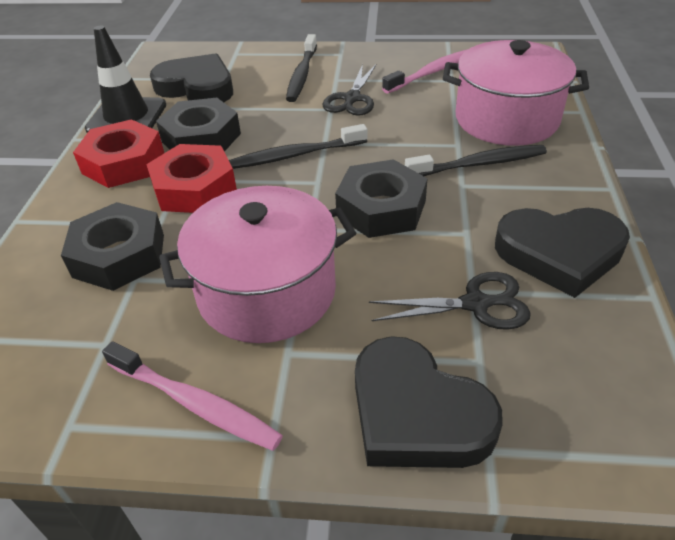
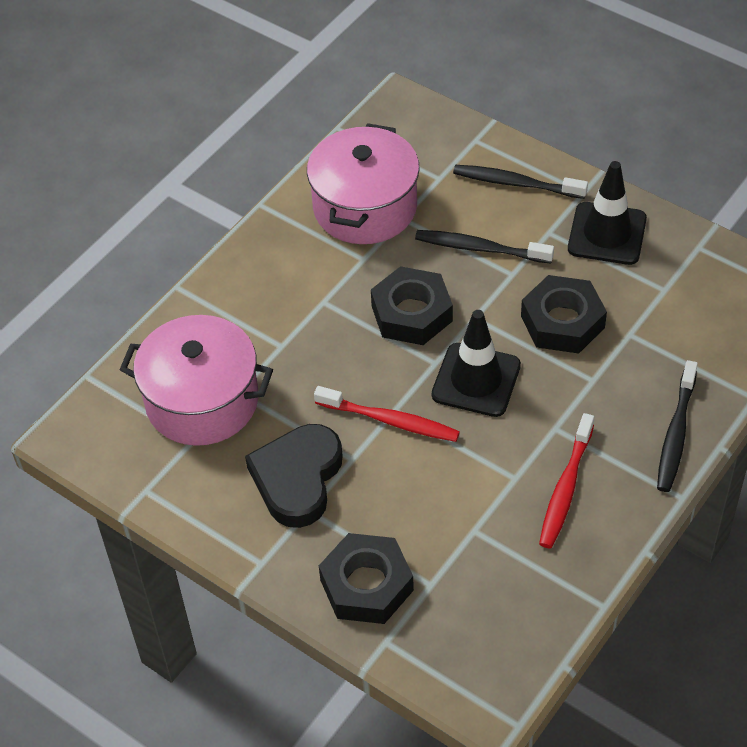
black heart: 3 -> 1
black scissors: 2 -> 0
black traffic cone: 1 -> 2
pink toothbrush: 2 -> 0
red nut: 2 -> 0
red toothbrush: 0 -> 2

